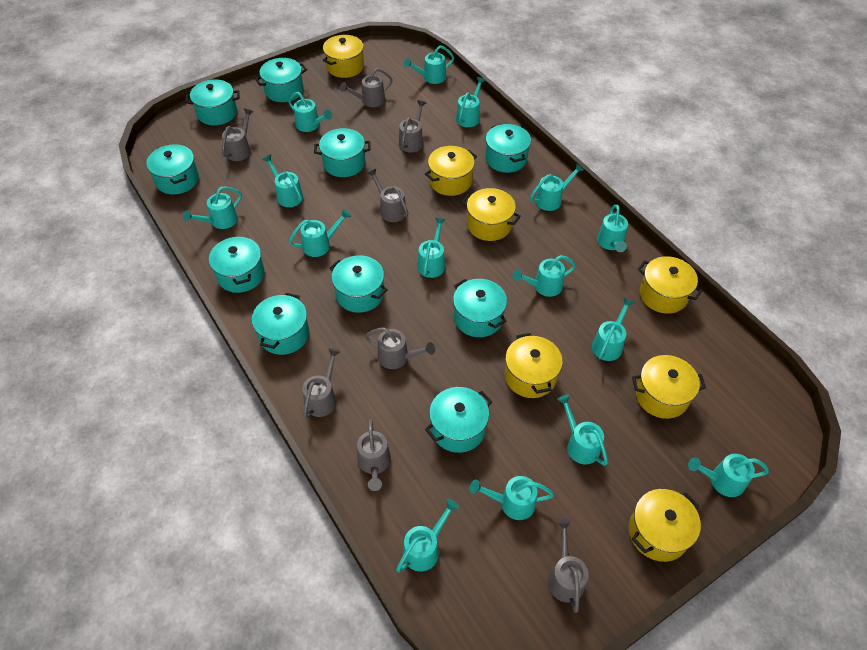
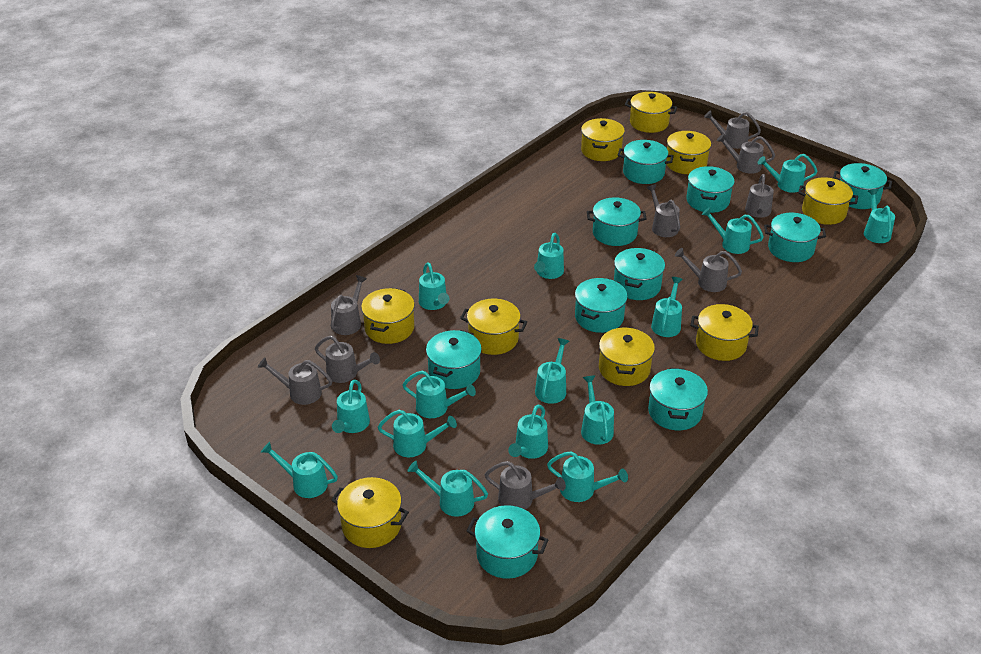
grey watering can: 8 -> 9
yellow pot: 7 -> 9

